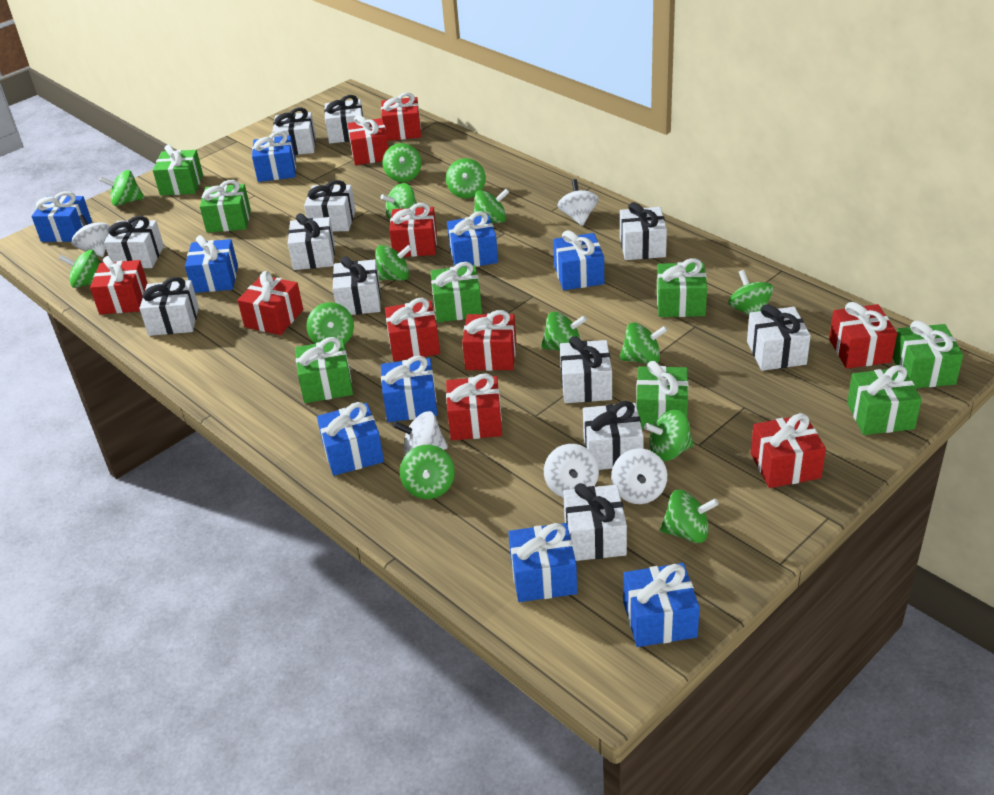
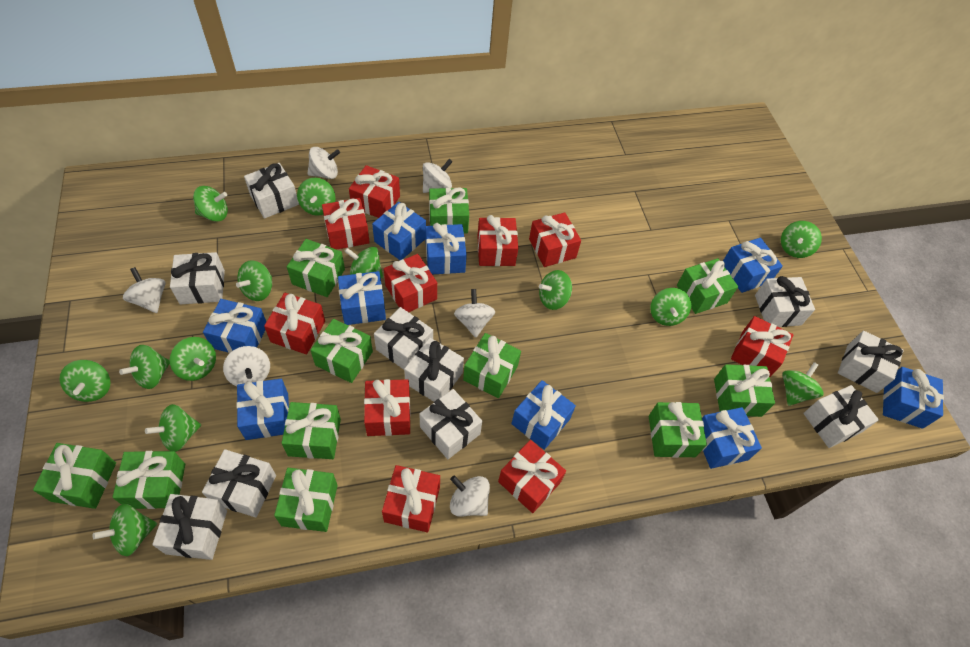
green gift: 8 -> 11
green spinning top: 14 -> 13
white gift: 12 -> 10
white spinning top: 5 -> 6

